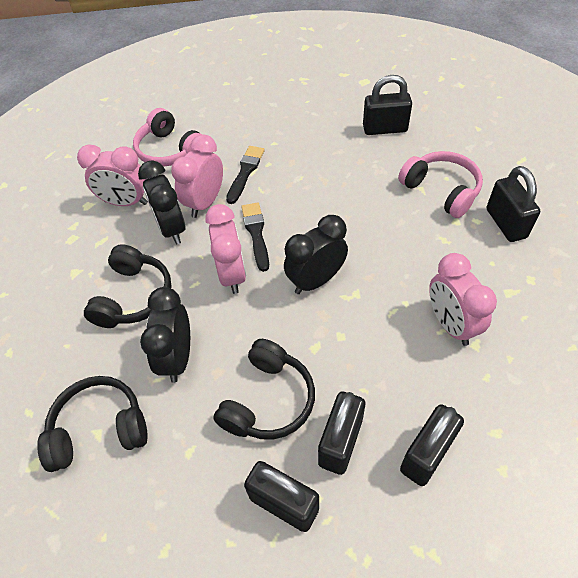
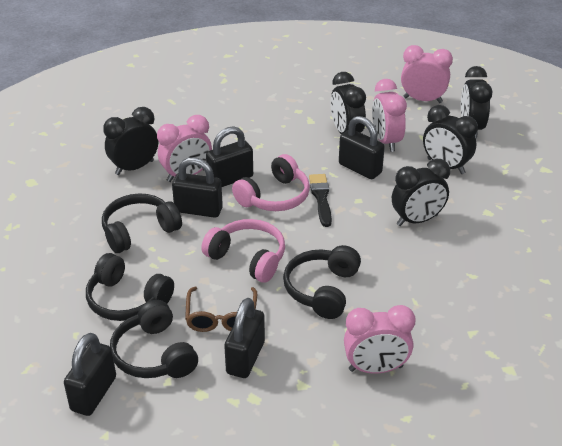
black brush: 2 -> 1
black clock: 3 -> 5
black headphones: 3 -> 4
brown glasses: 0 -> 1

